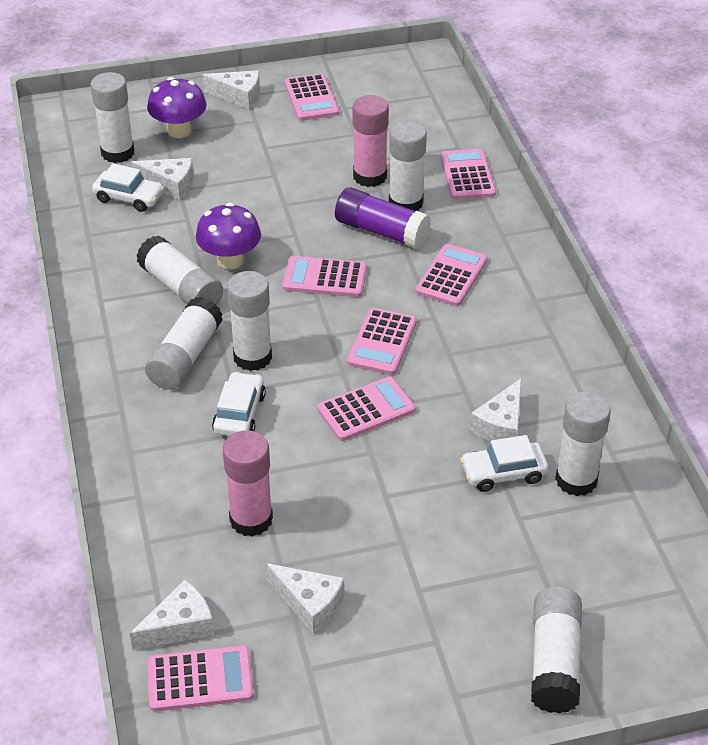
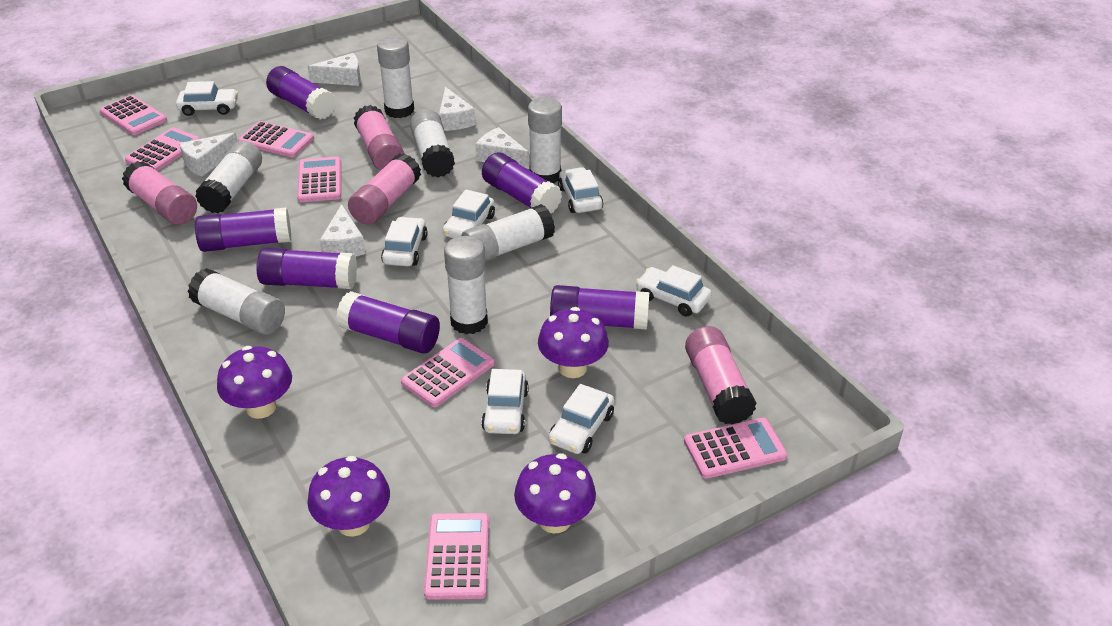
pink glue stick: 2 -> 4
purple glue stick: 1 -> 6
purple mushroom: 2 -> 4
white car: 3 -> 7

